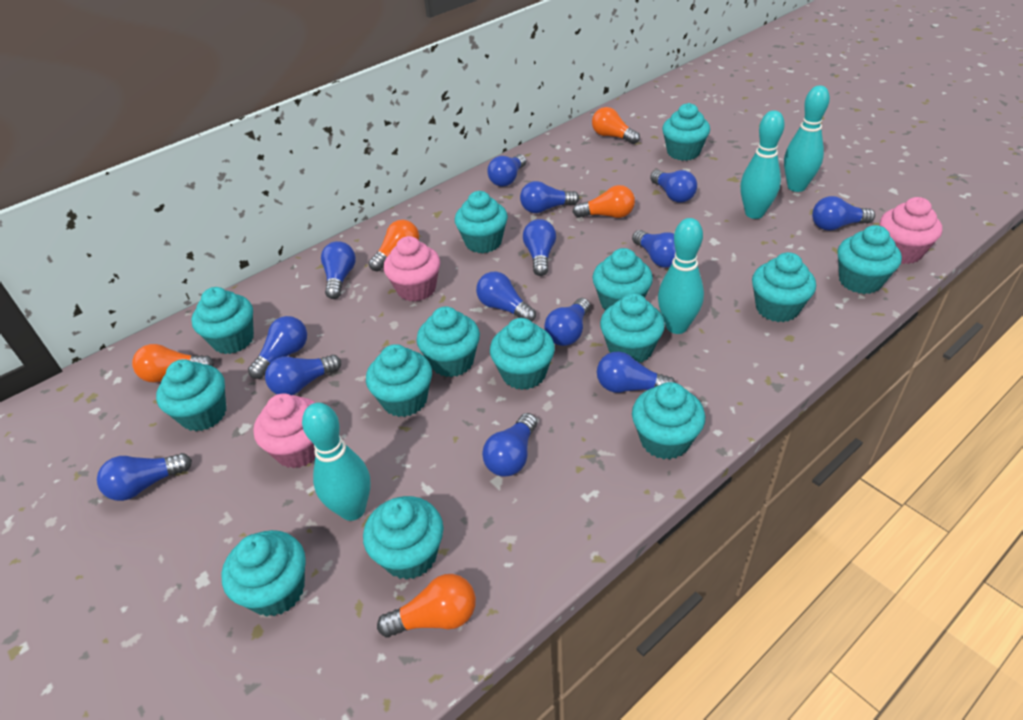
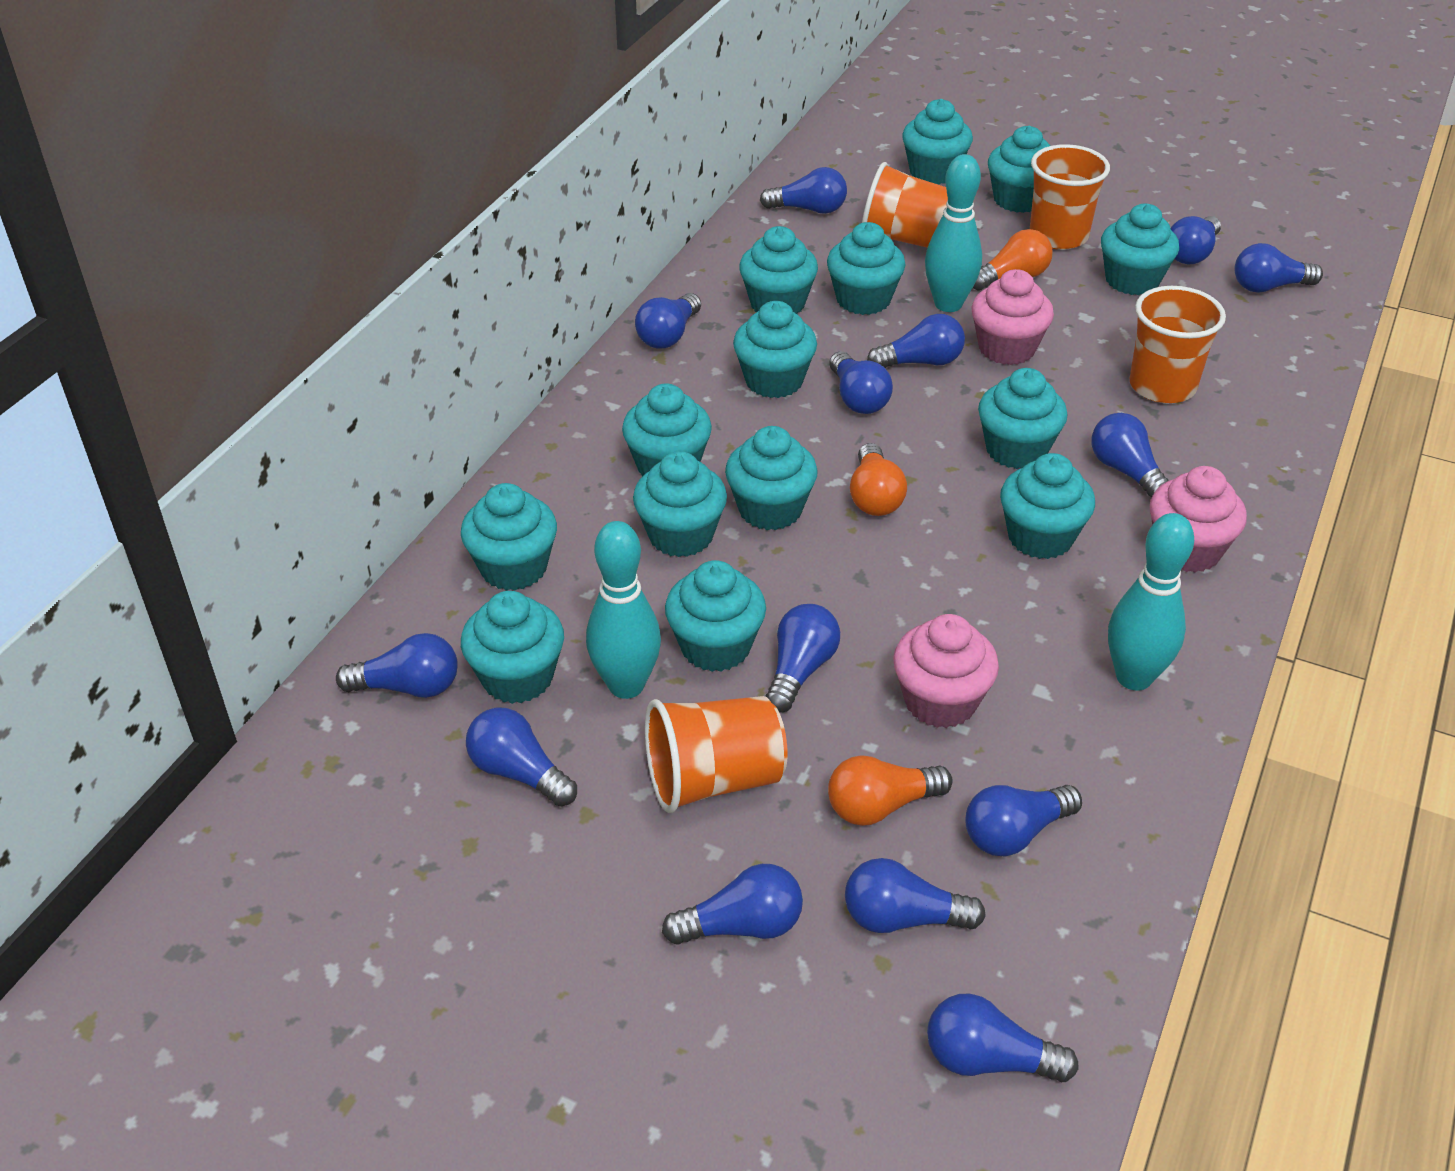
orange cup: 0 -> 4
orange light bulb: 5 -> 3
turquoise bowling pin: 4 -> 3

